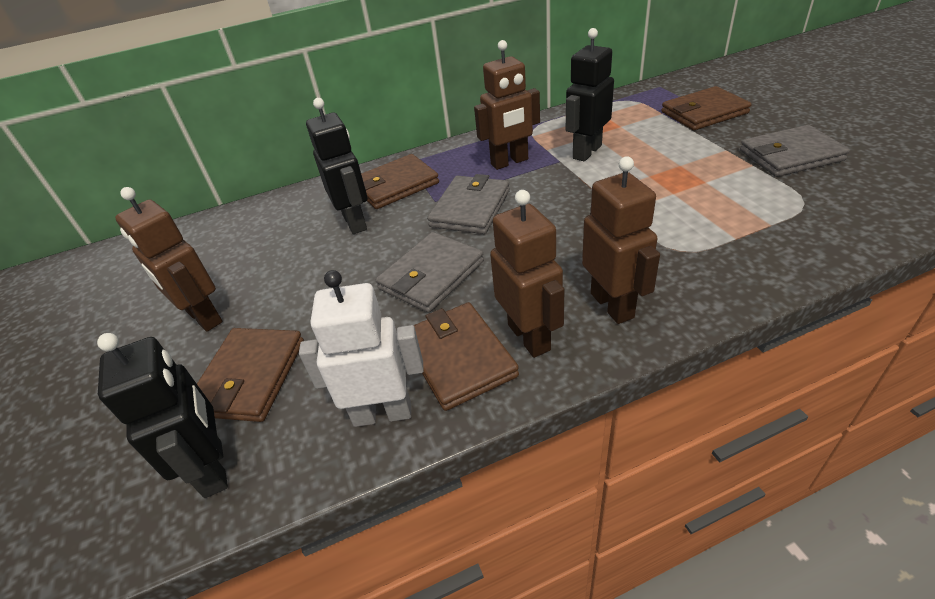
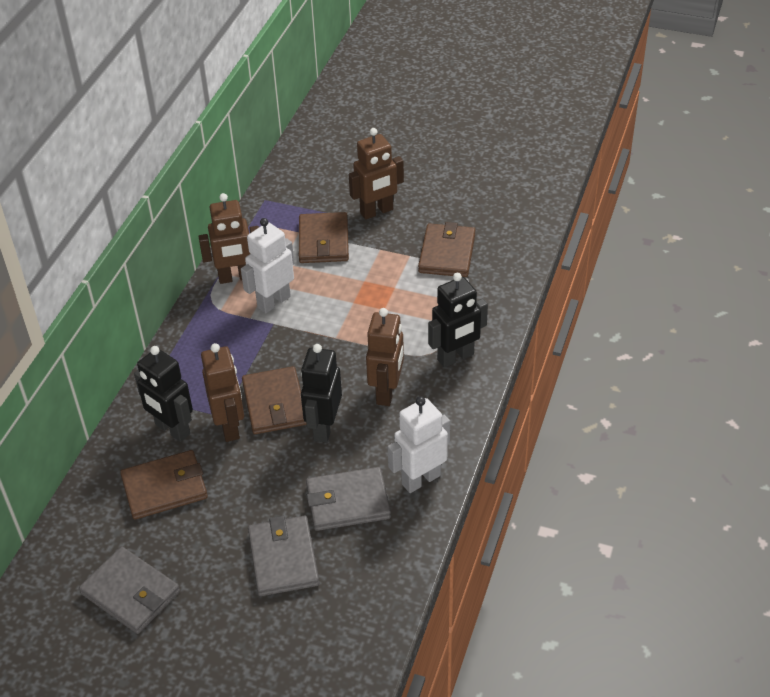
white robot: 1 -> 2

